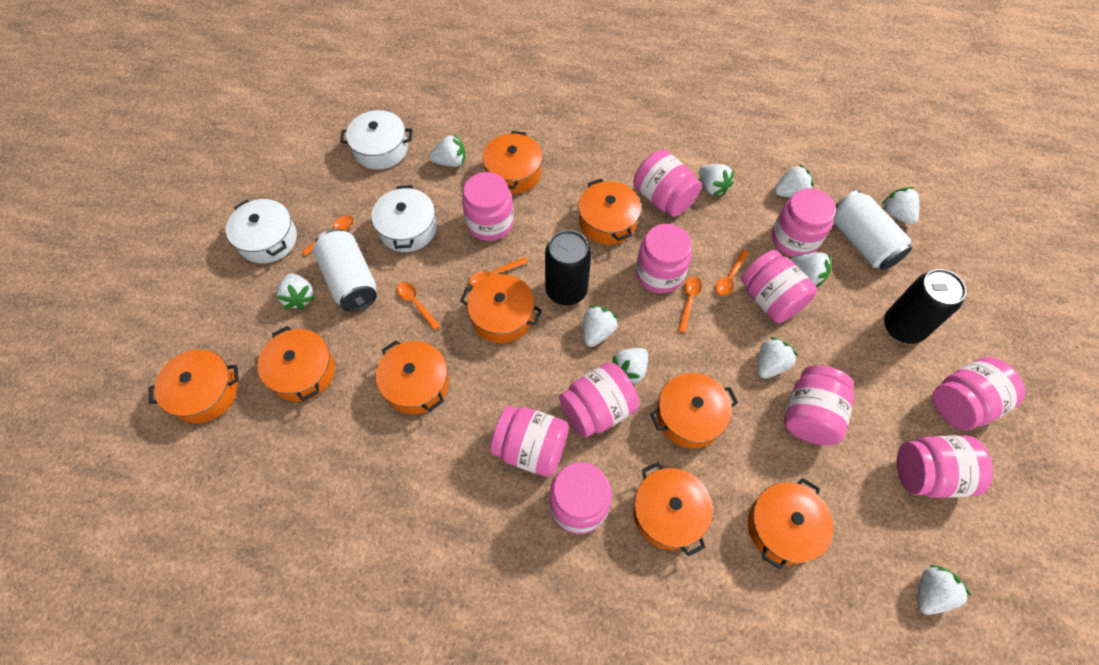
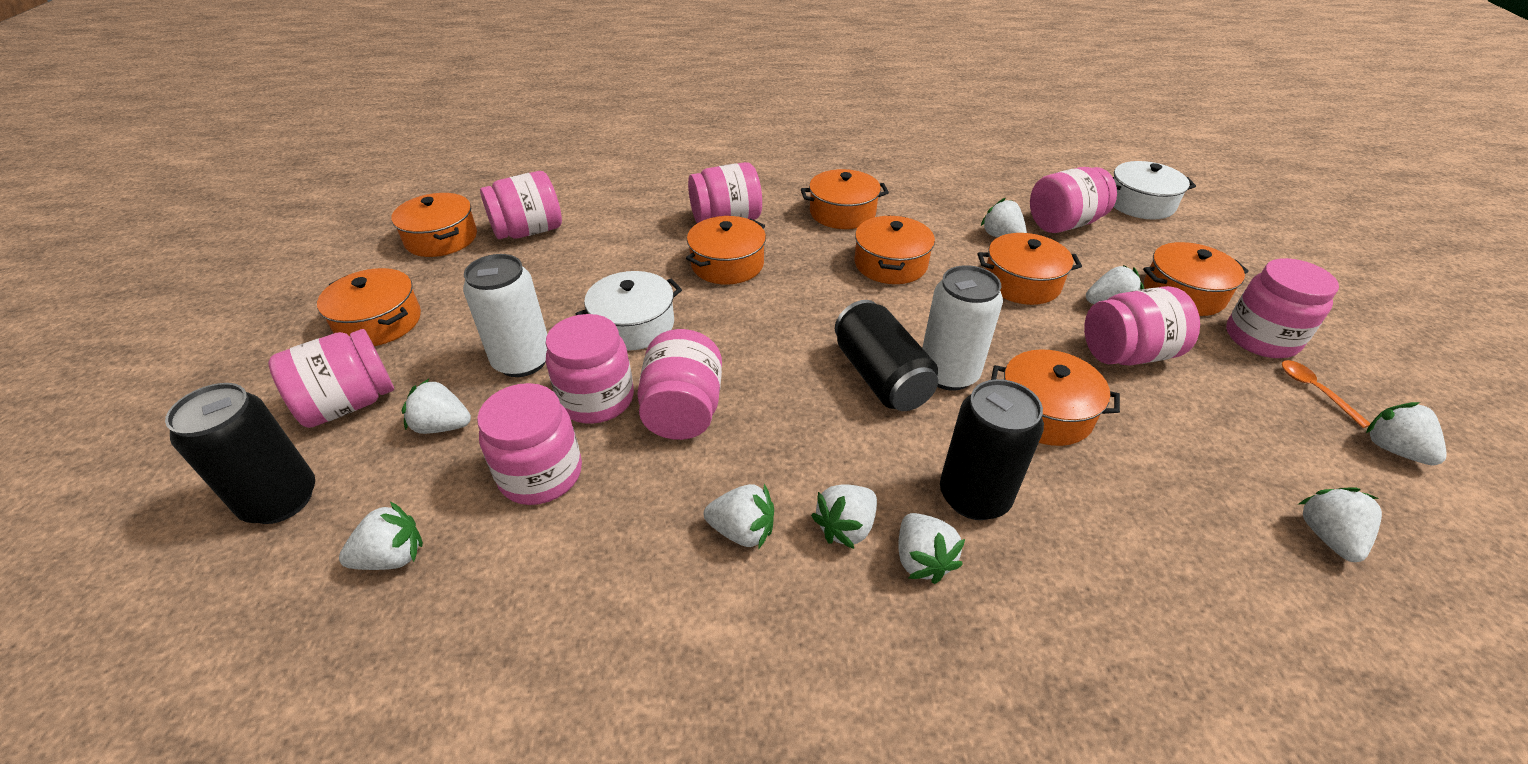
black can: 2 -> 3
orange pot: 9 -> 8
orange spoon: 5 -> 1
pink jar: 11 -> 9
white pot: 3 -> 2
white strawberry: 10 -> 9

